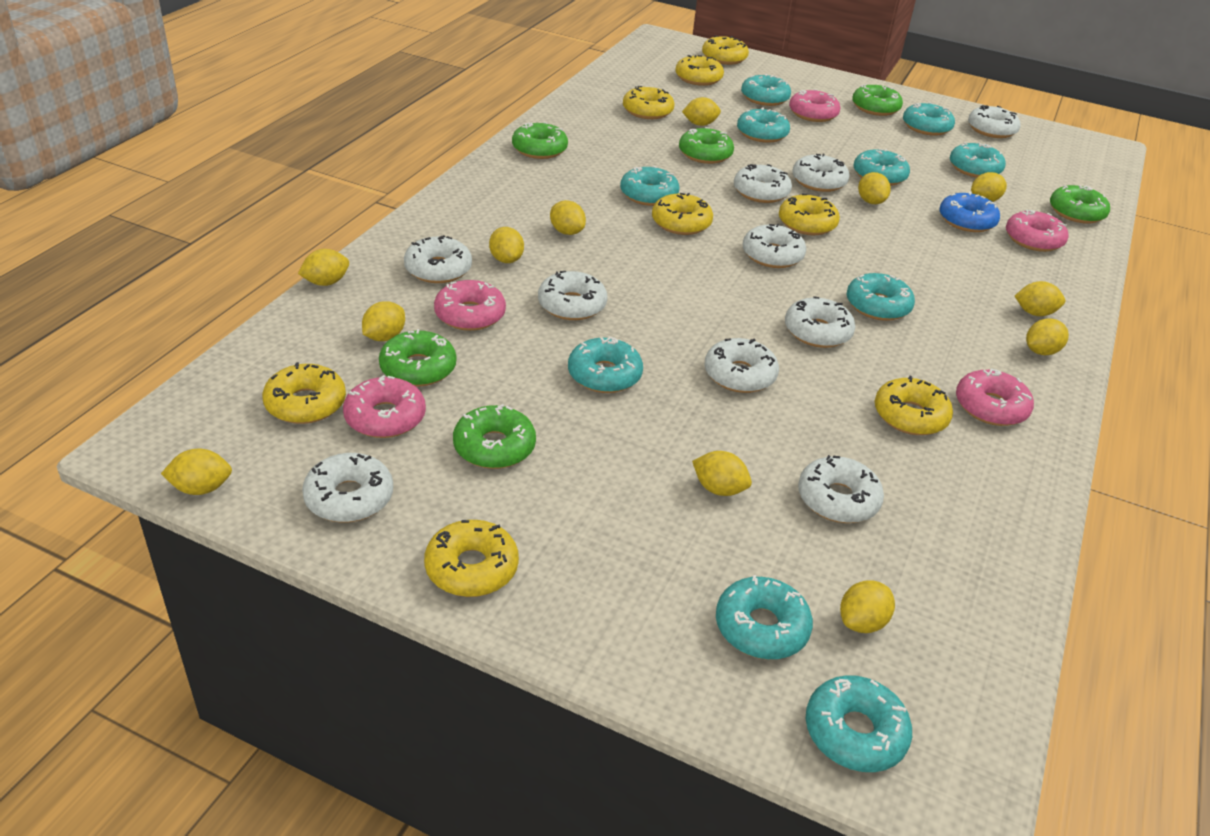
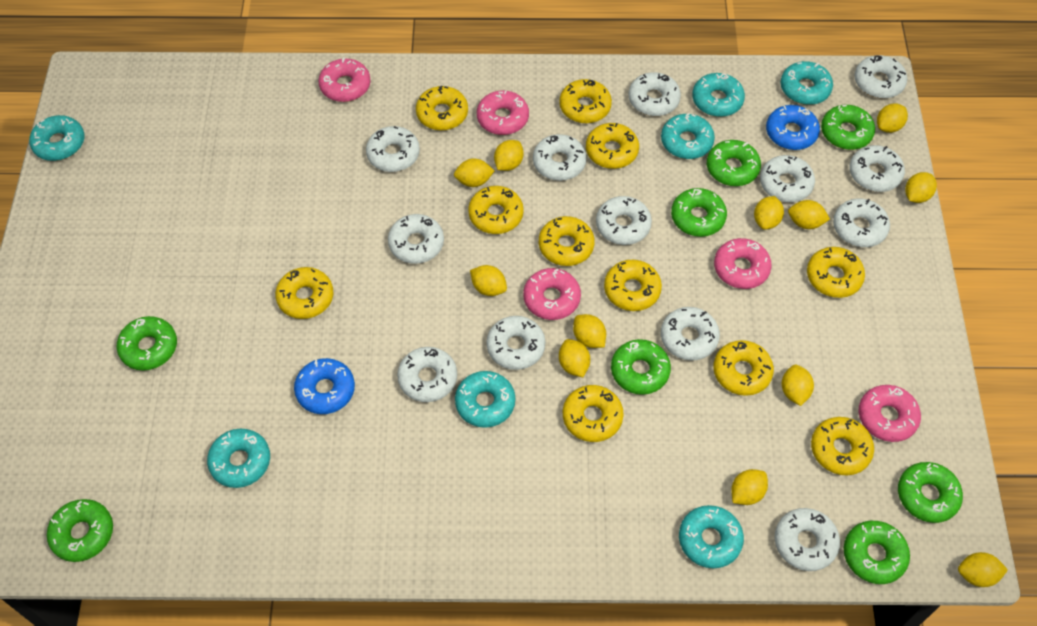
blue donut: 1 -> 2
green donut: 6 -> 8
turquoise donut: 10 -> 7
white donut: 10 -> 13
yellow donut: 8 -> 11

